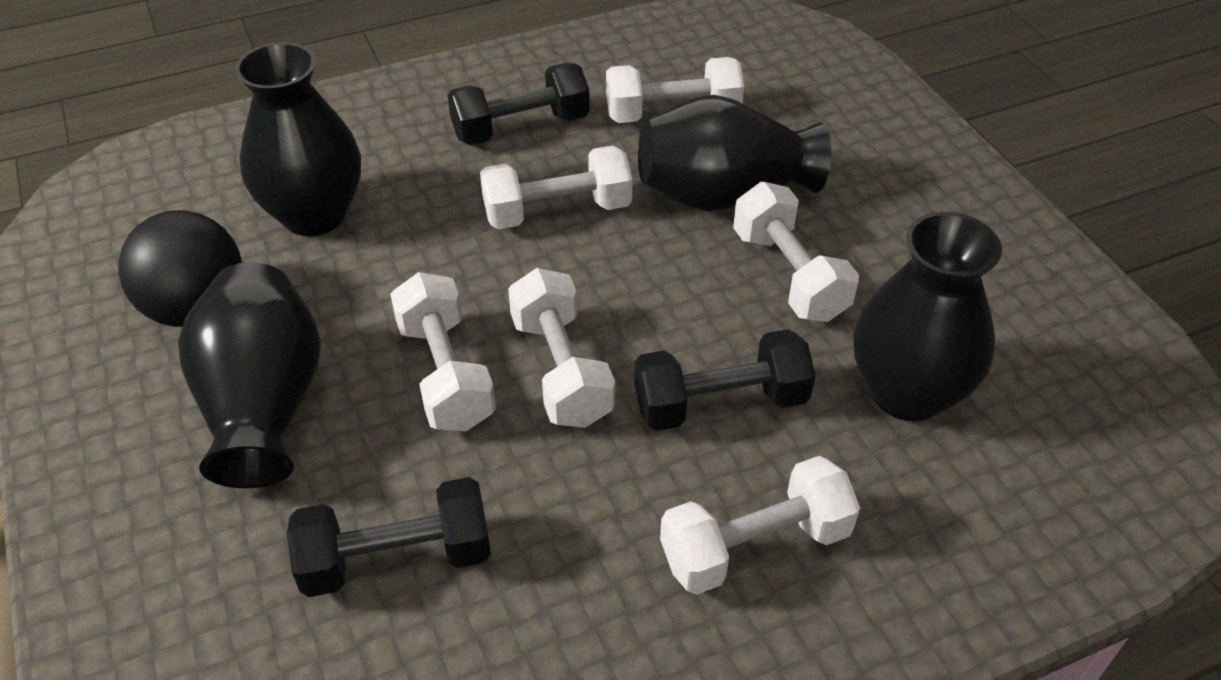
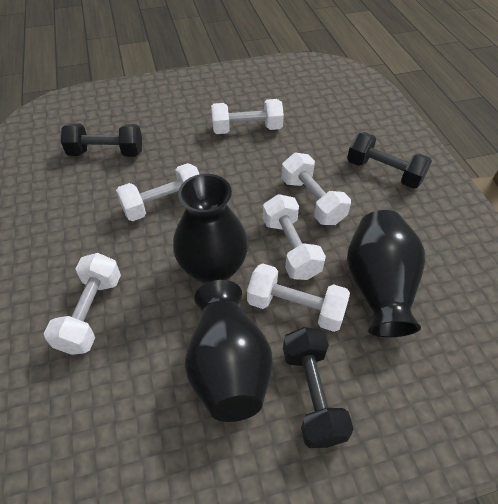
black ball: 1 -> 0
black vase: 4 -> 3

